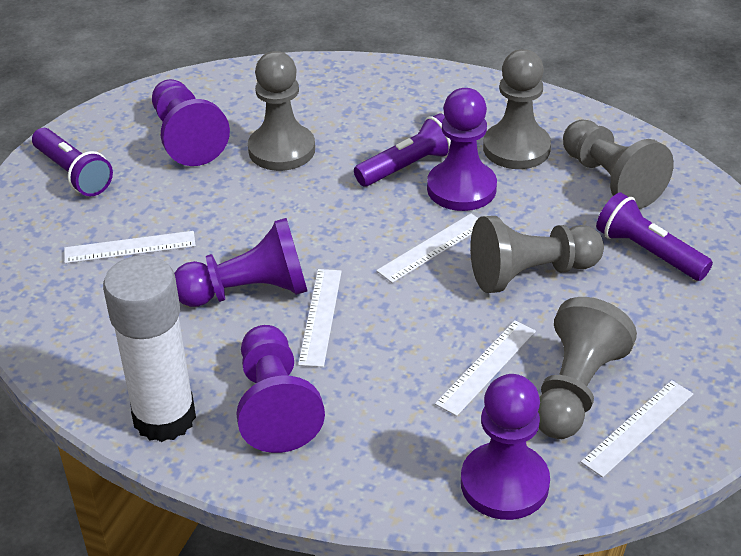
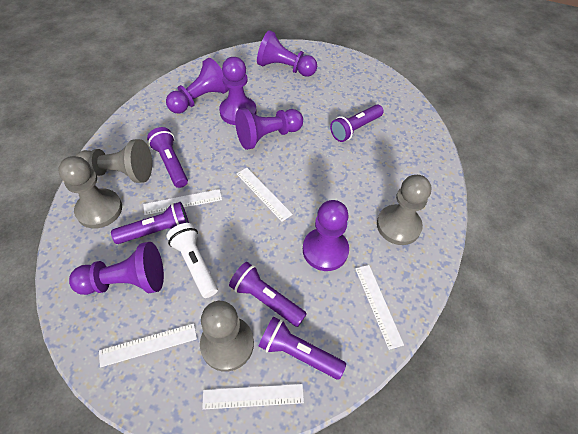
grey pawn: 5 -> 4
purple flashlight: 3 -> 5
purple pawn: 5 -> 6
white flashlight: 0 -> 1
white glue stick: 1 -> 0

